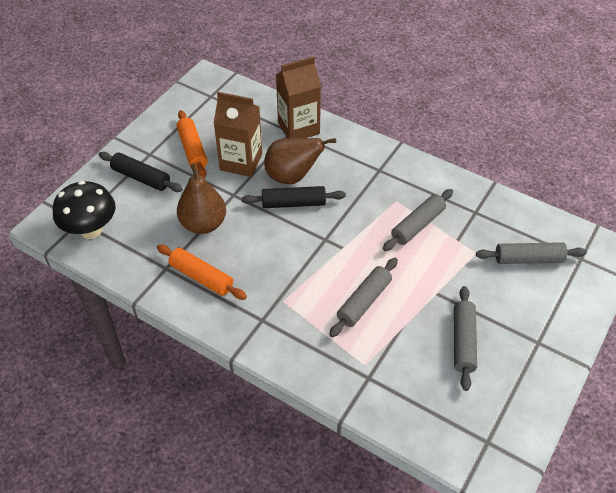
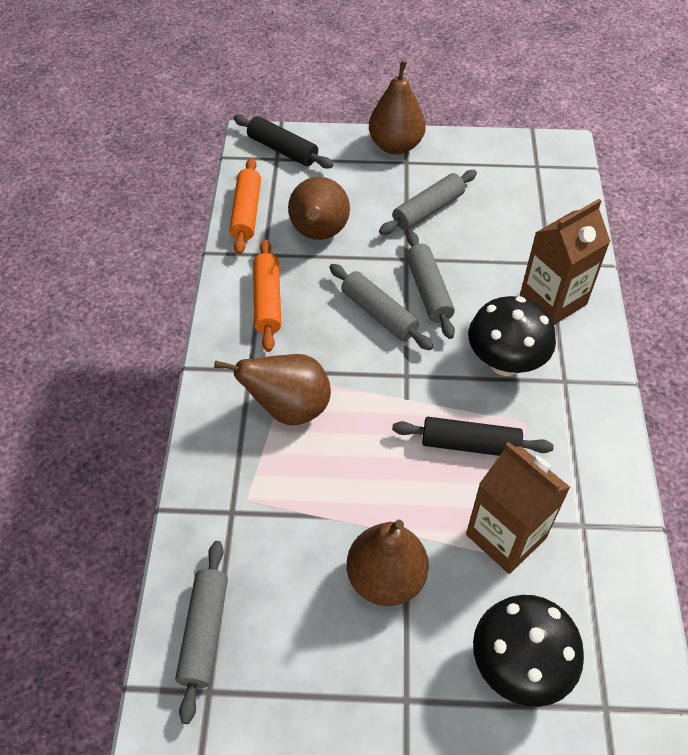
black mushroom: 1 -> 2
brown pear: 2 -> 4

